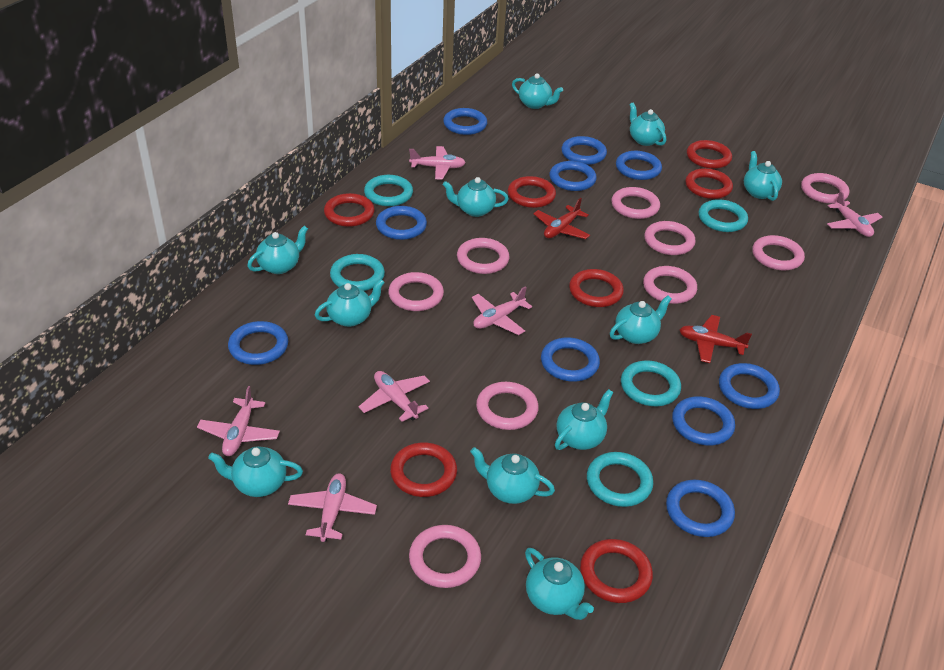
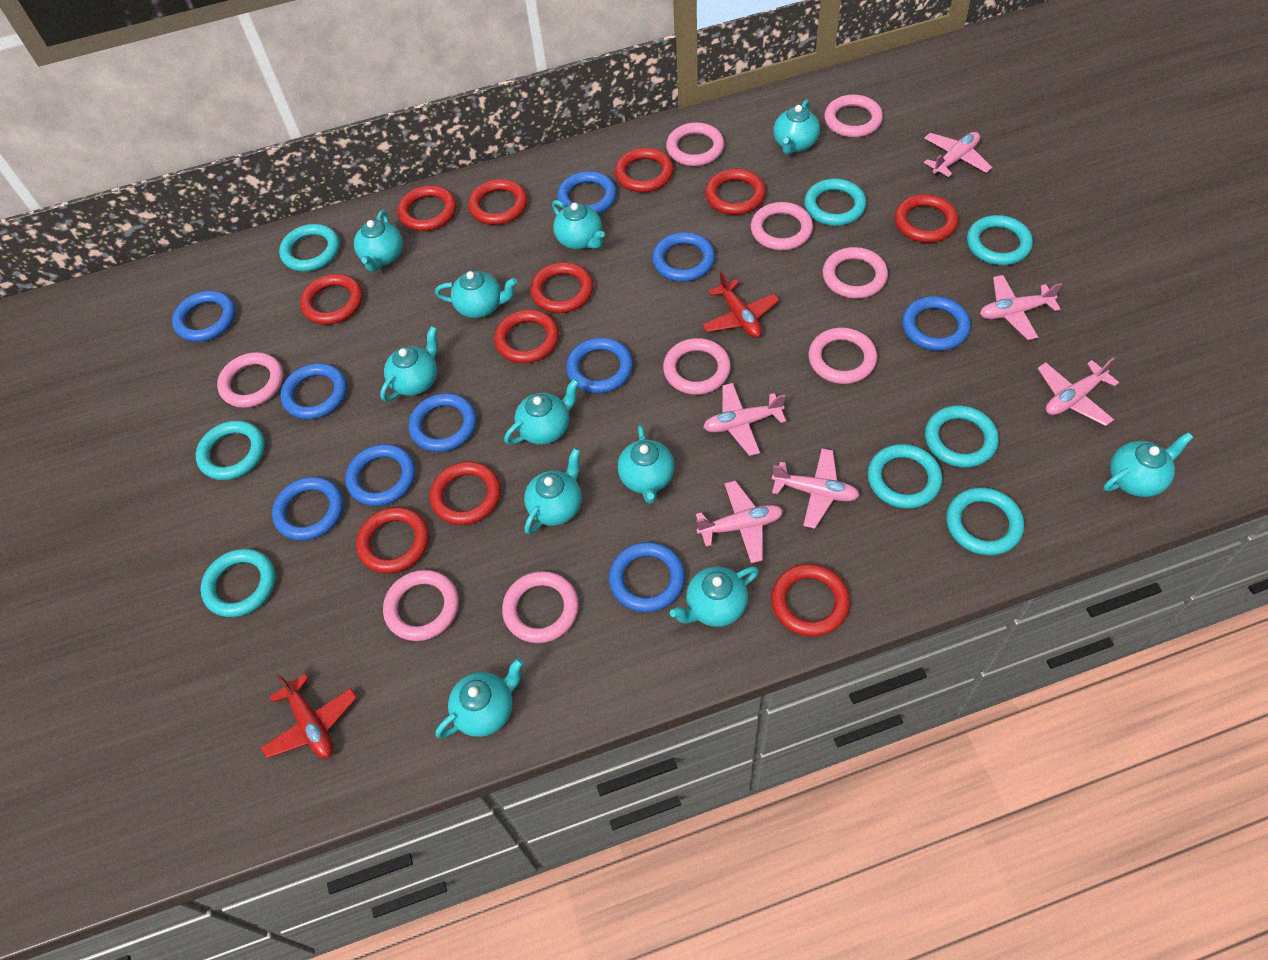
red ring: 7 -> 11
turquoise ring: 5 -> 8

